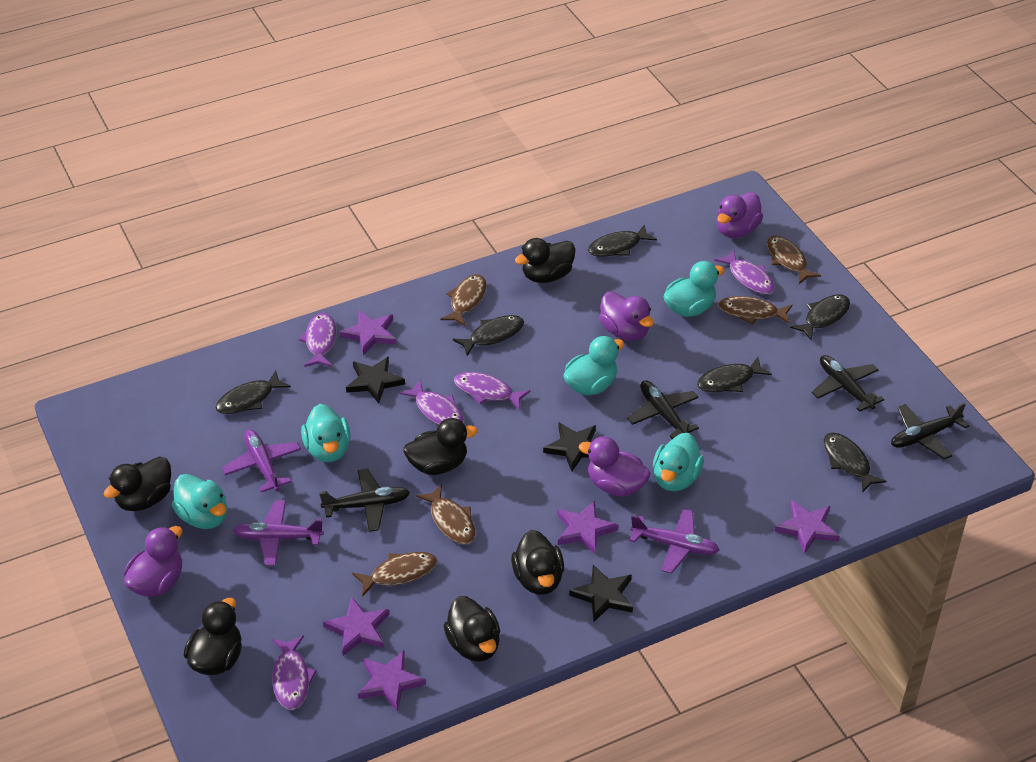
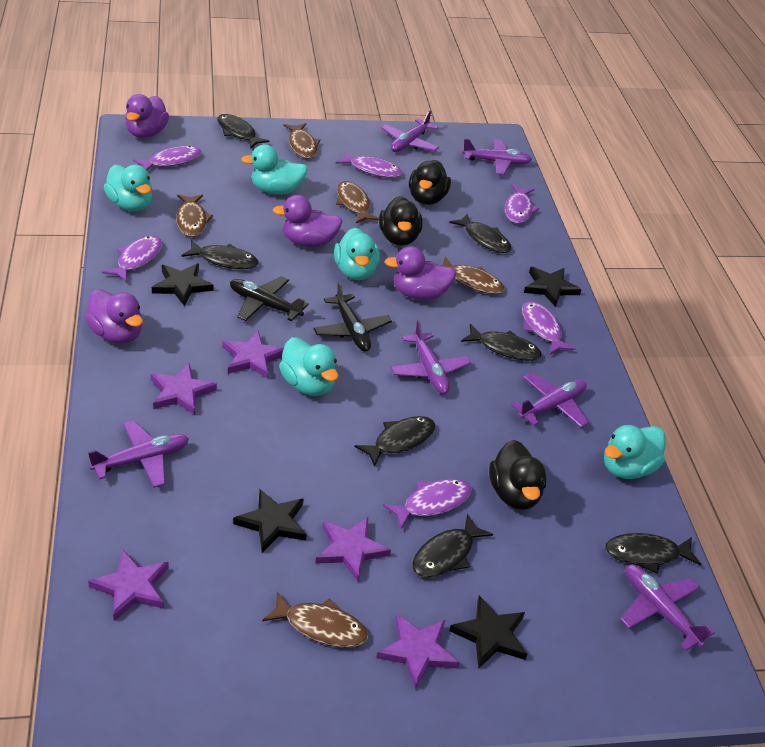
black duck: 6 -> 3
black fish: 6 -> 7
black plane: 4 -> 2
black star: 3 -> 4
purple fish: 5 -> 6
purple plane: 3 -> 6

